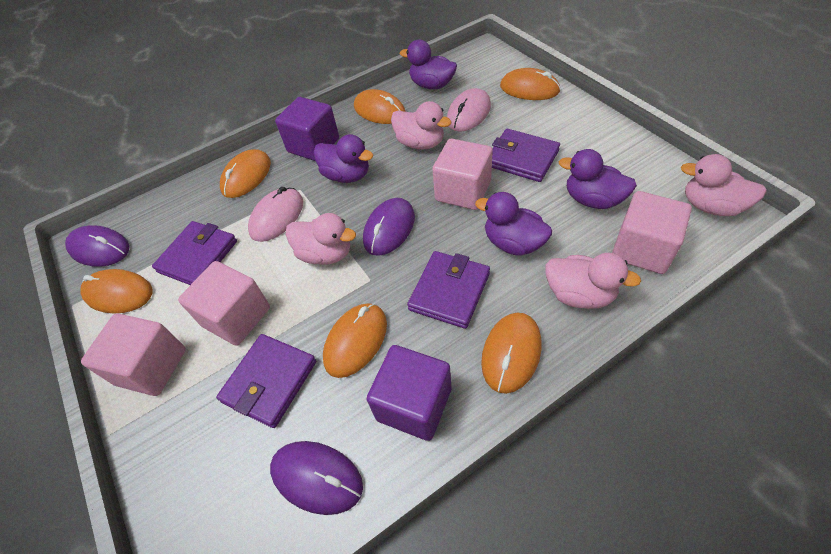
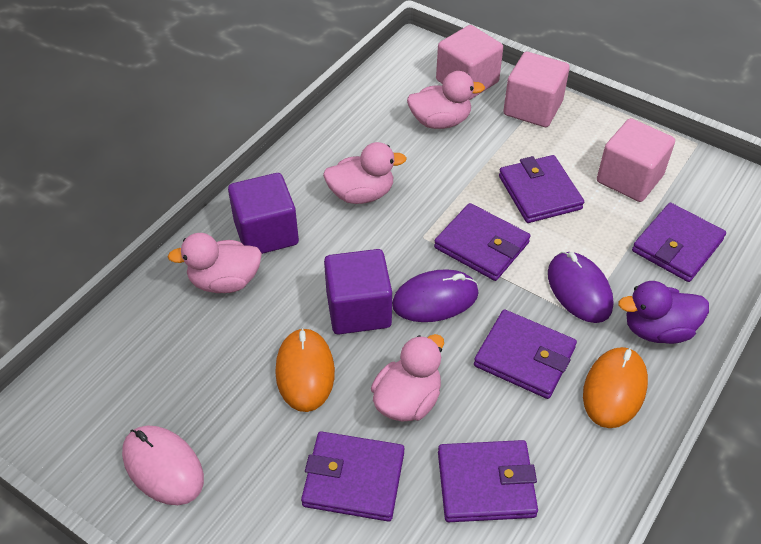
orange mouse: 6 -> 2
pink cube: 4 -> 3
pink mouse: 2 -> 1
purple duck: 4 -> 1
purple mouse: 3 -> 2
purple wallet: 4 -> 6

